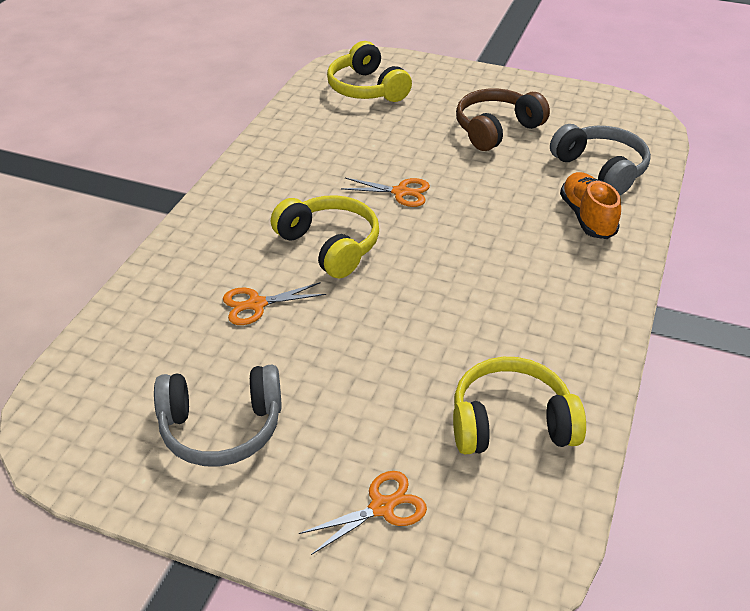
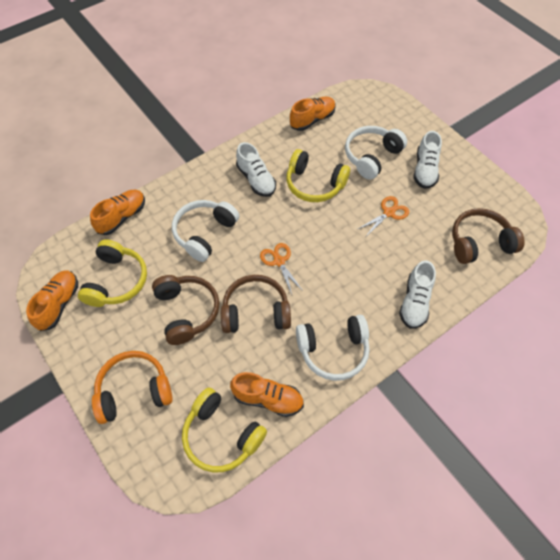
brown headphones: 1 -> 3
grey headphones: 2 -> 0
orange headphones: 0 -> 1
orange scissors: 3 -> 2
orange shoe: 1 -> 4
white headphones: 0 -> 3
white shoe: 0 -> 3

